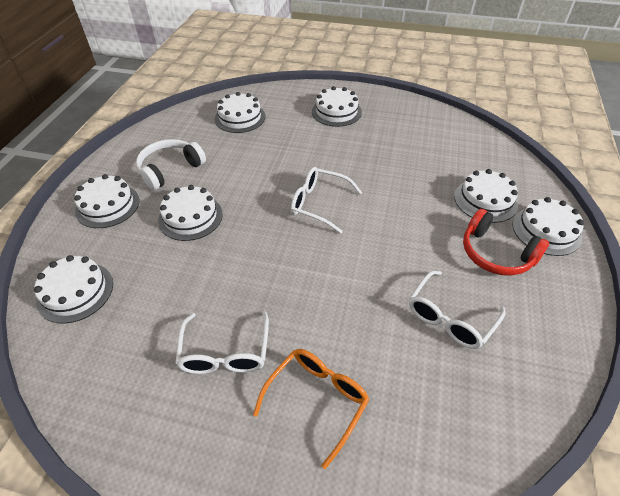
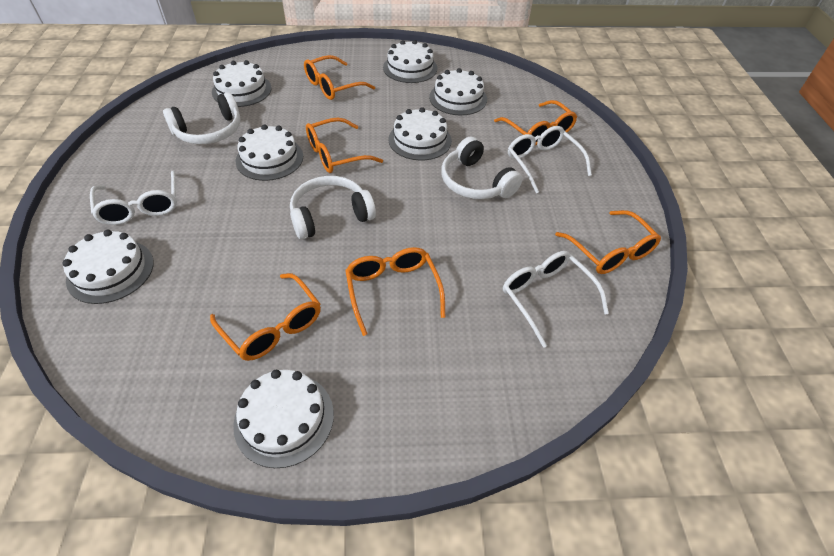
orange glasses: 1 -> 6
red headphones: 1 -> 0
white headphones: 1 -> 3

